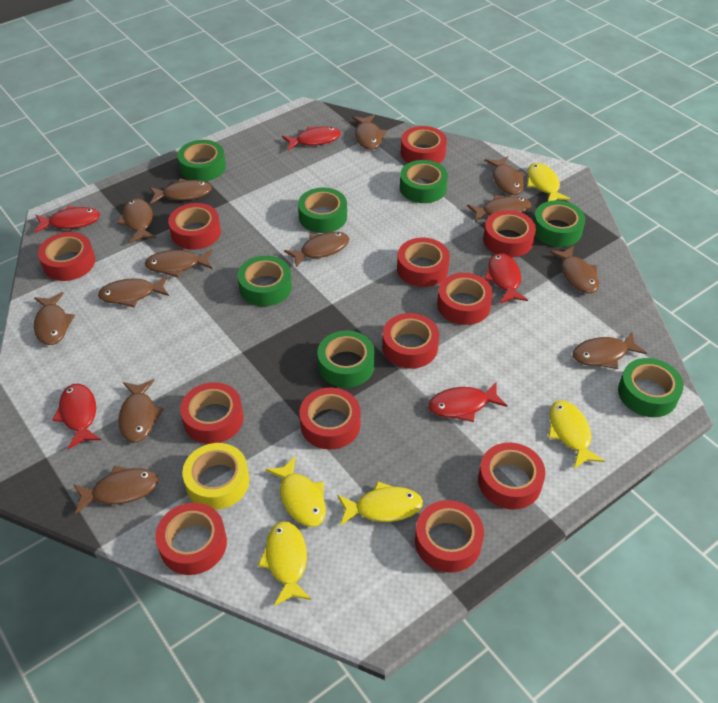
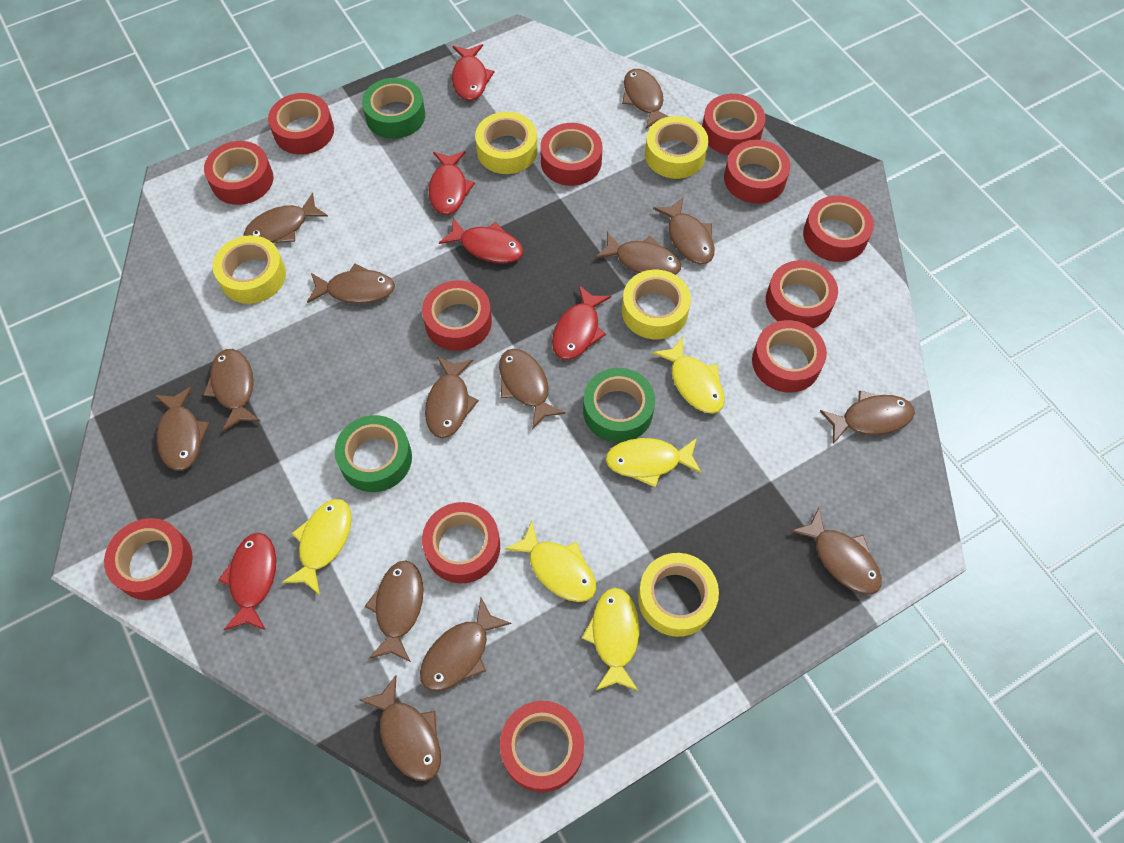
brown fish: 13 -> 14
green tape: 7 -> 3
yellow tape: 1 -> 5

